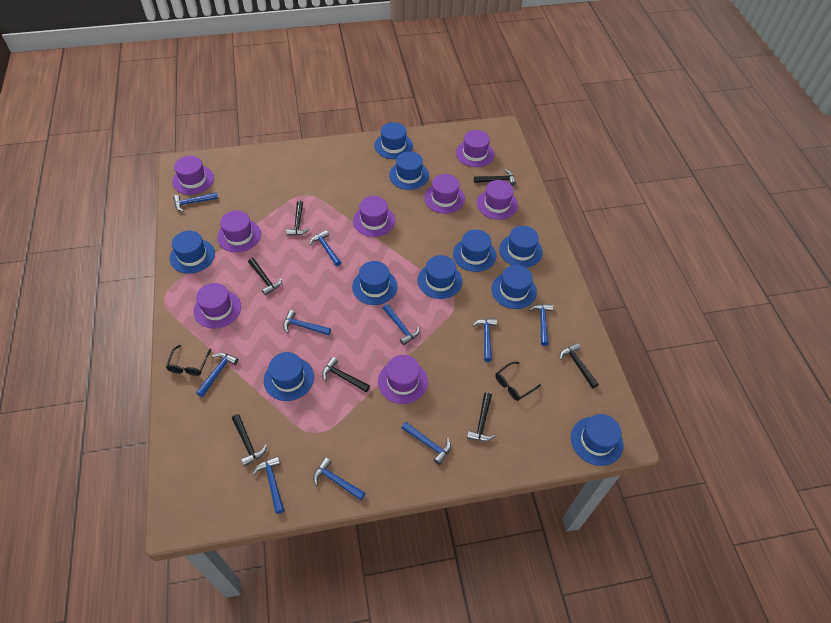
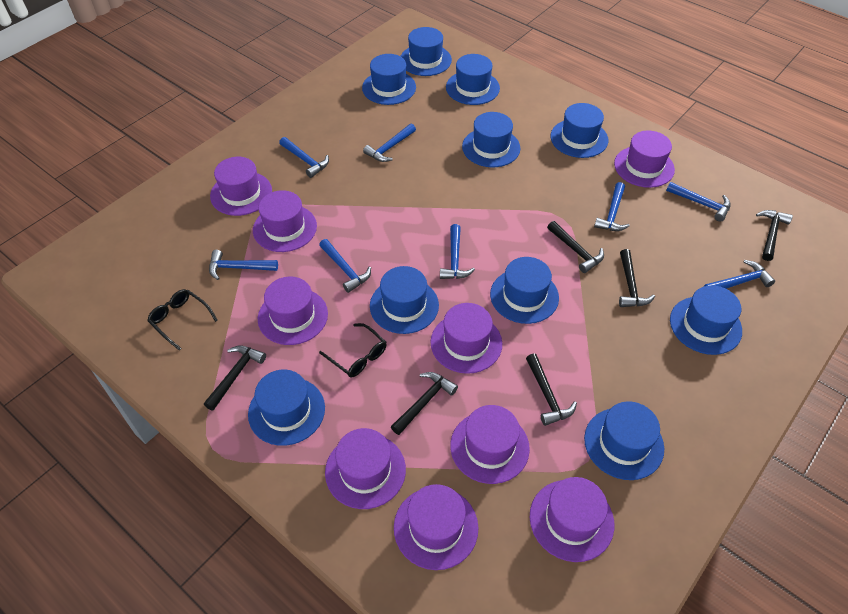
black hammer: 7 -> 6
blue hammer: 10 -> 8
purple hat: 8 -> 9

